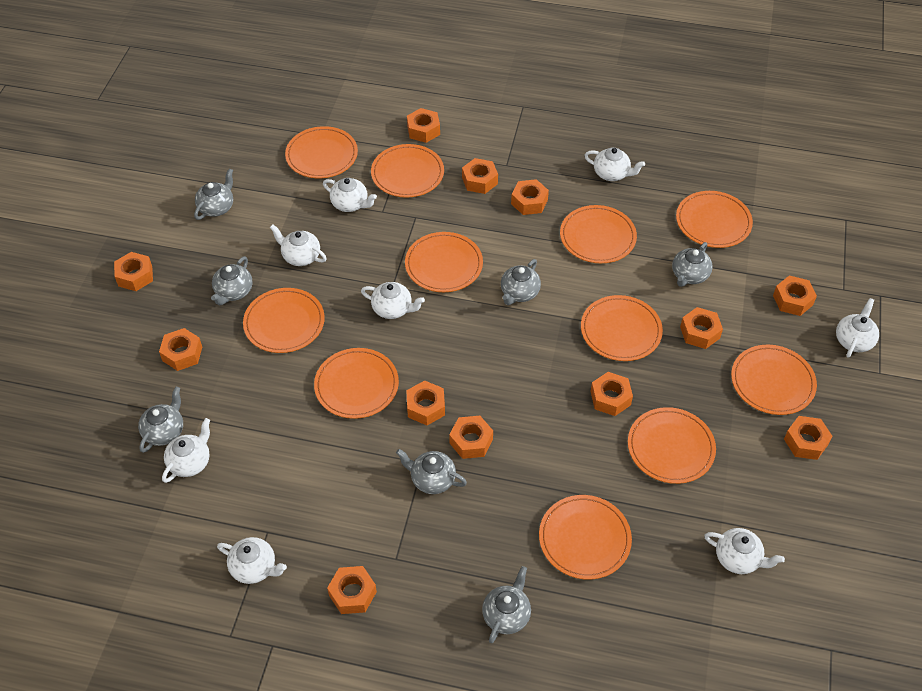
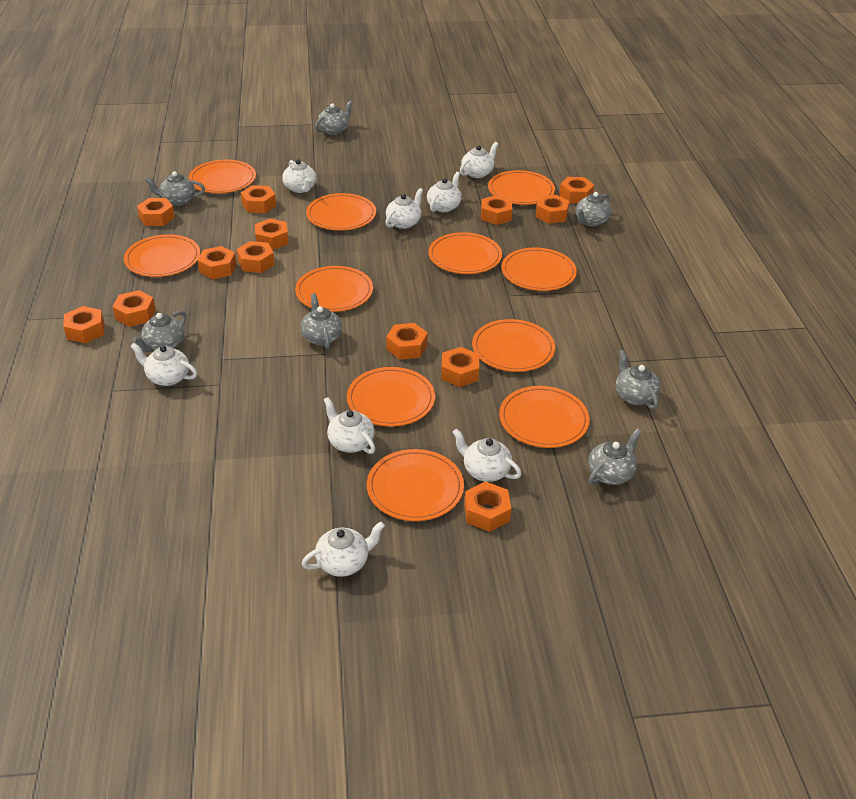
orange nut: 12 -> 13

